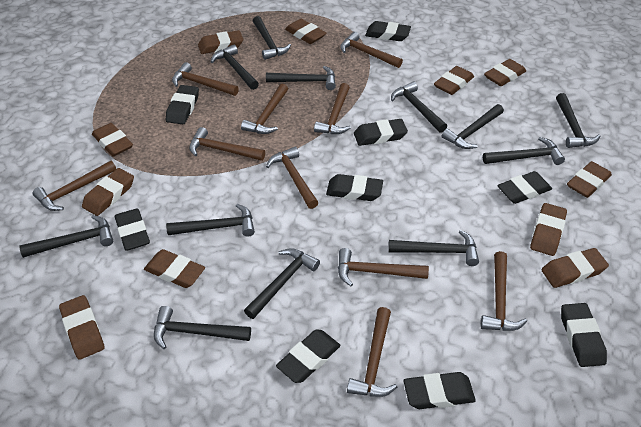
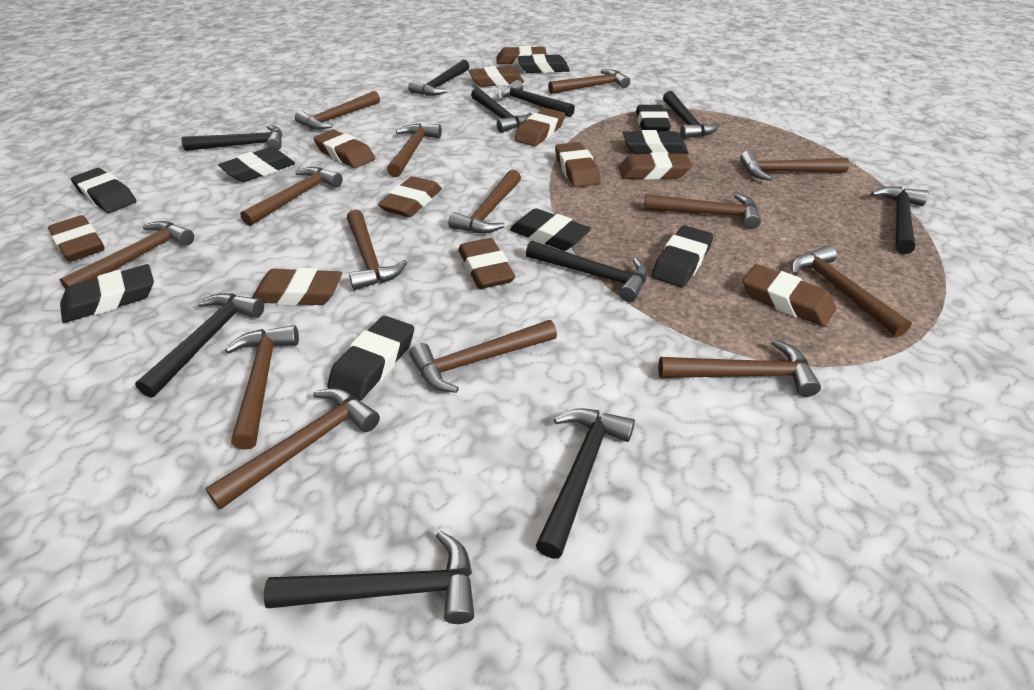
black hammer: 12 -> 10
brown hammer: 10 -> 14

